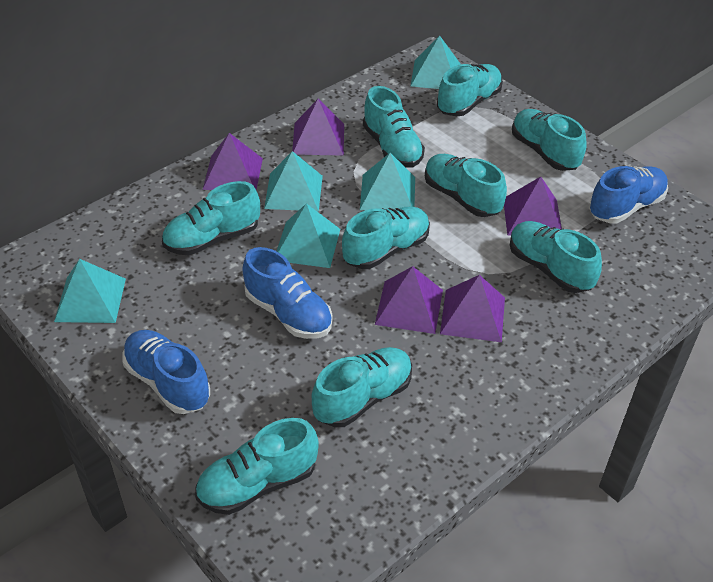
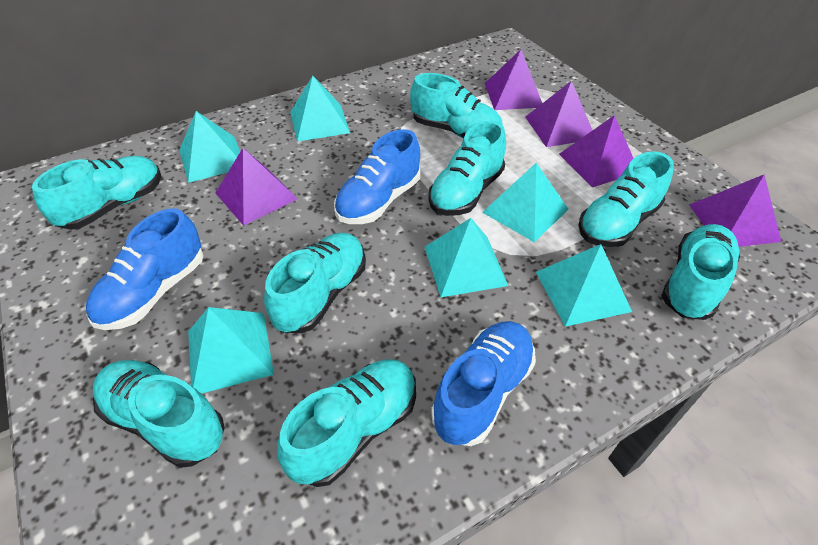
turquoise pyramid: 5 -> 6
turquoise shoe: 9 -> 8

